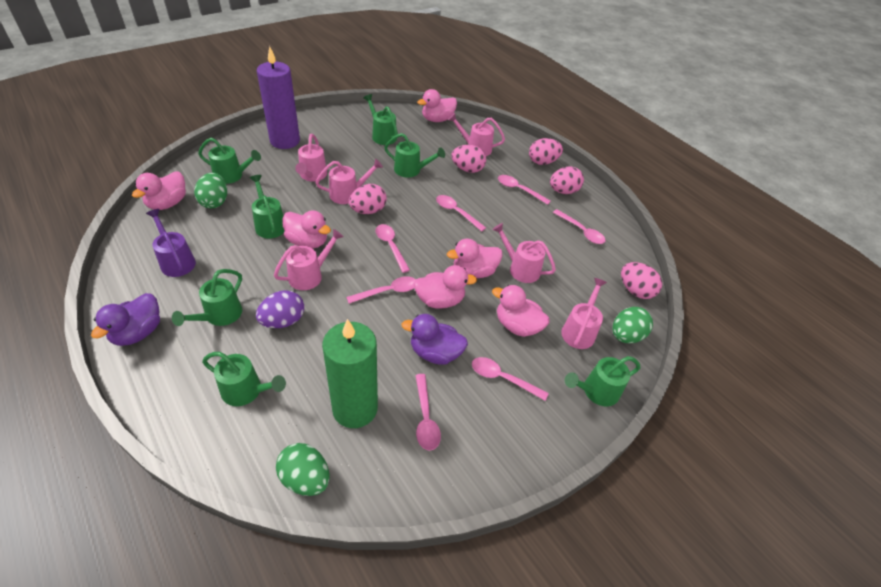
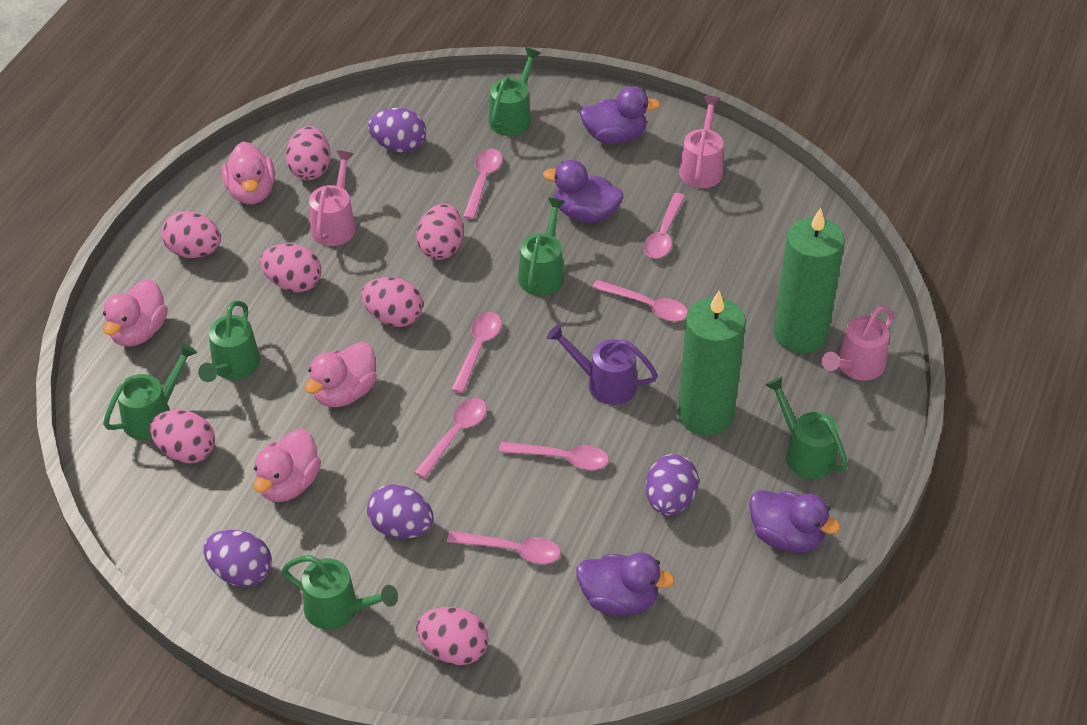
green candle: 1 -> 2
green egg: 3 -> 0
green watering can: 7 -> 6
pink duck: 6 -> 4
pink egg: 5 -> 7
pink watering can: 6 -> 3
purple candle: 1 -> 0
purple duck: 2 -> 4
purple egg: 1 -> 4

